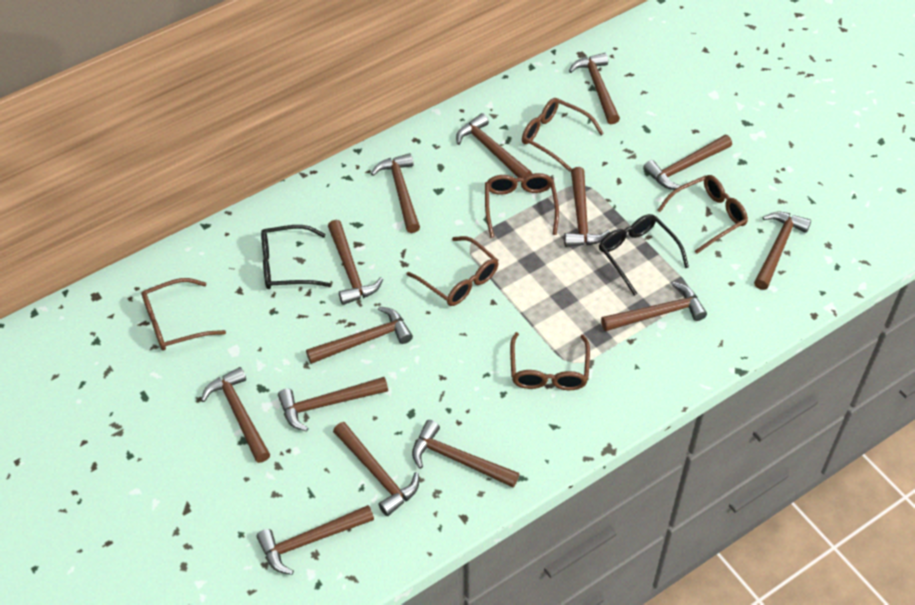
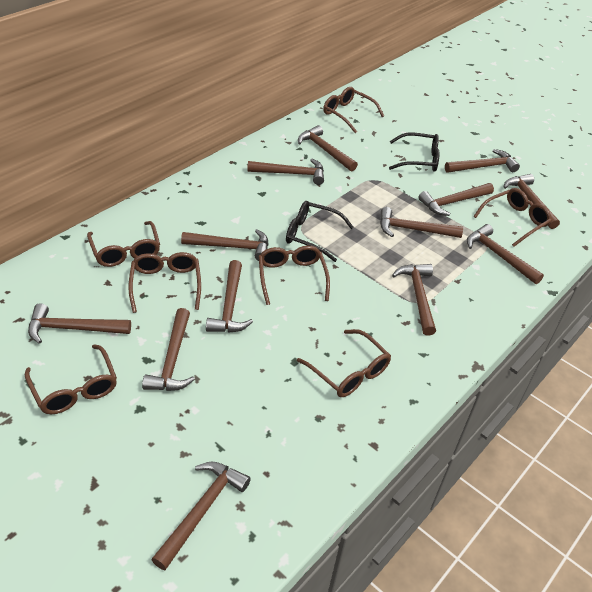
brown glasses: 6 -> 7
brown hammer: 14 -> 13

